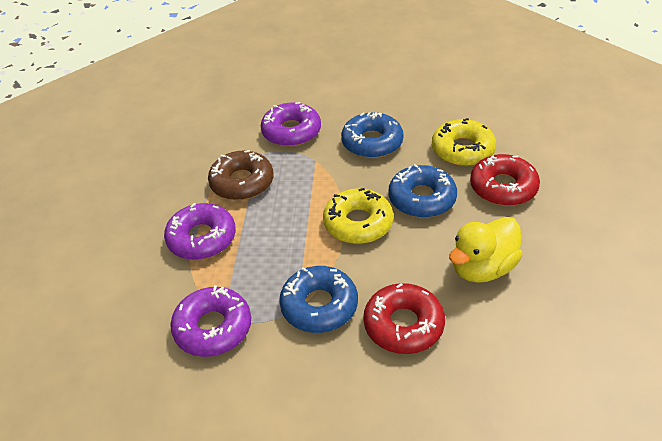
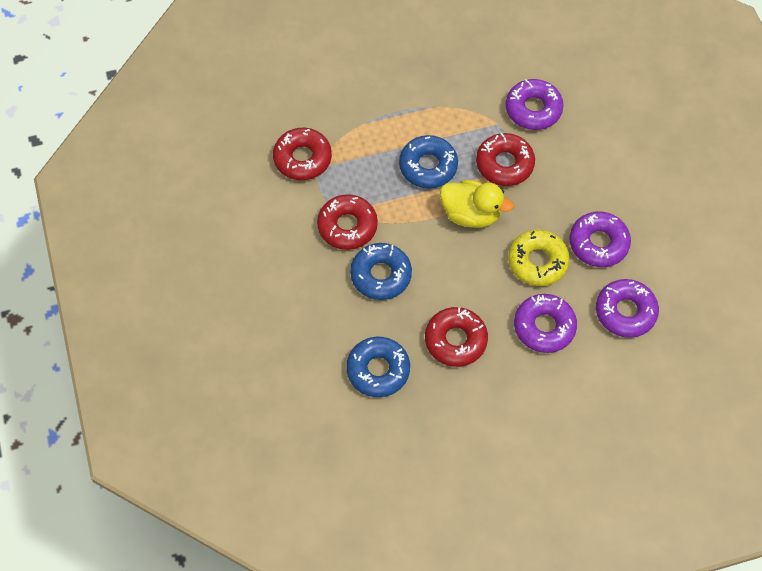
brown donut: 1 -> 0
purple donut: 3 -> 4
red donut: 2 -> 4
yellow donut: 2 -> 1

